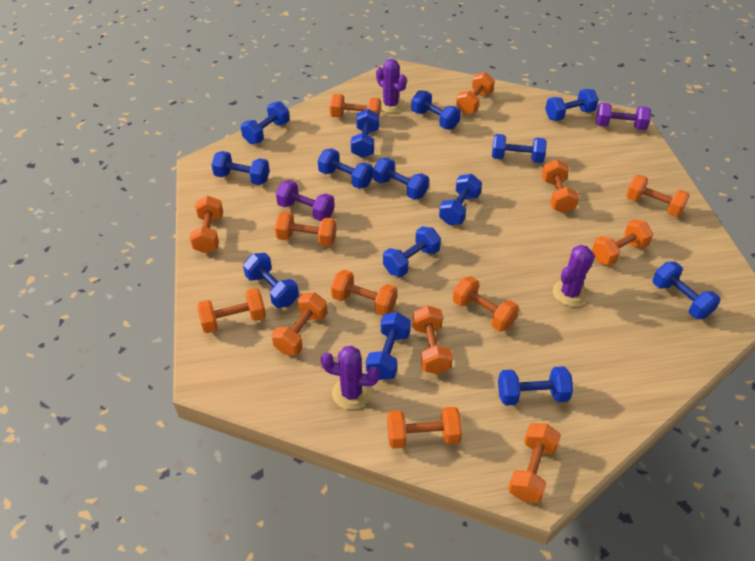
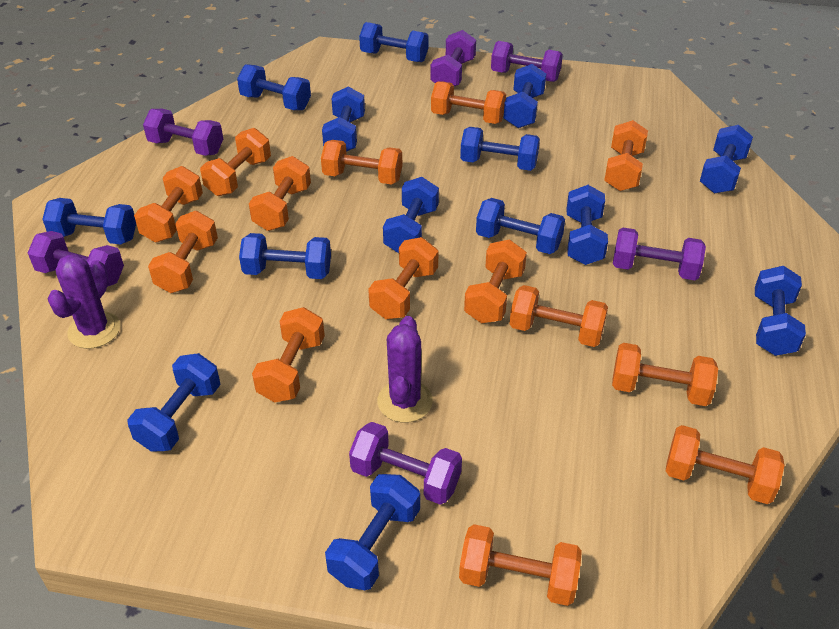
purple cactus: 3 -> 2
purple dumbbell: 2 -> 6

